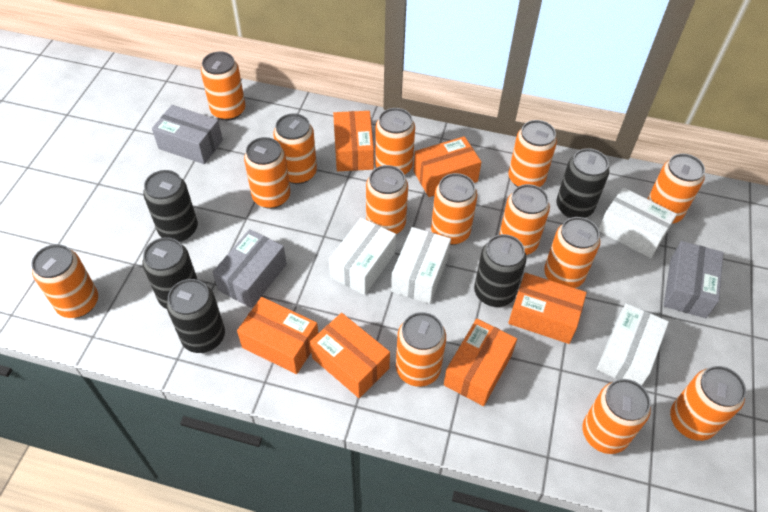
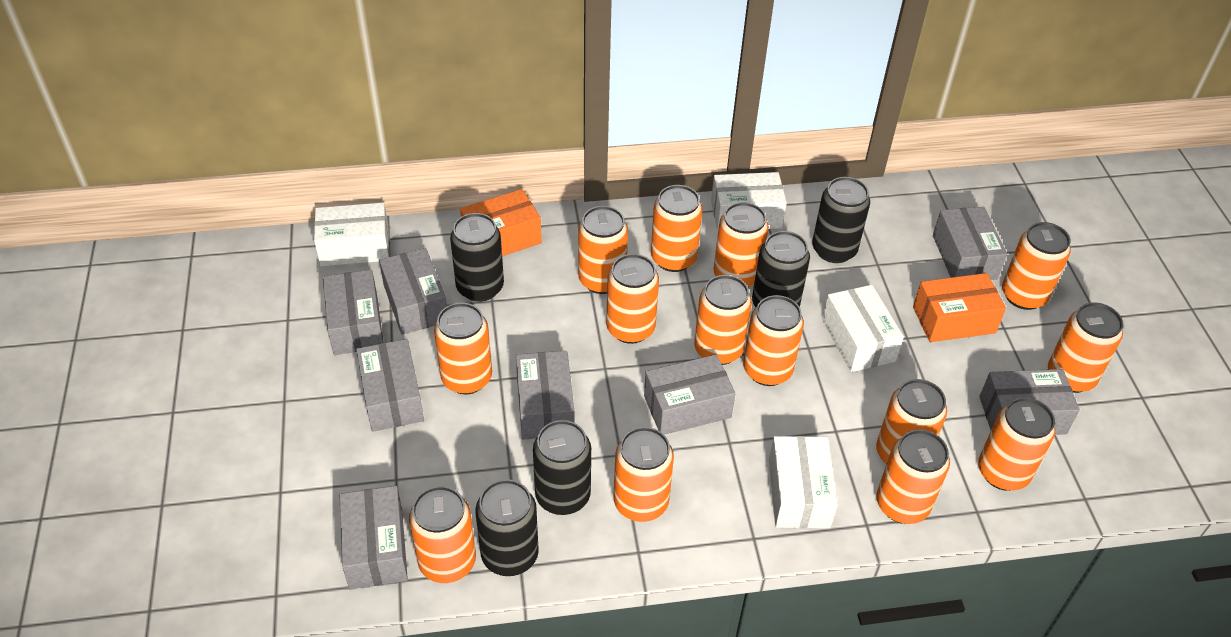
grey box: 3 -> 8
orange box: 6 -> 2

